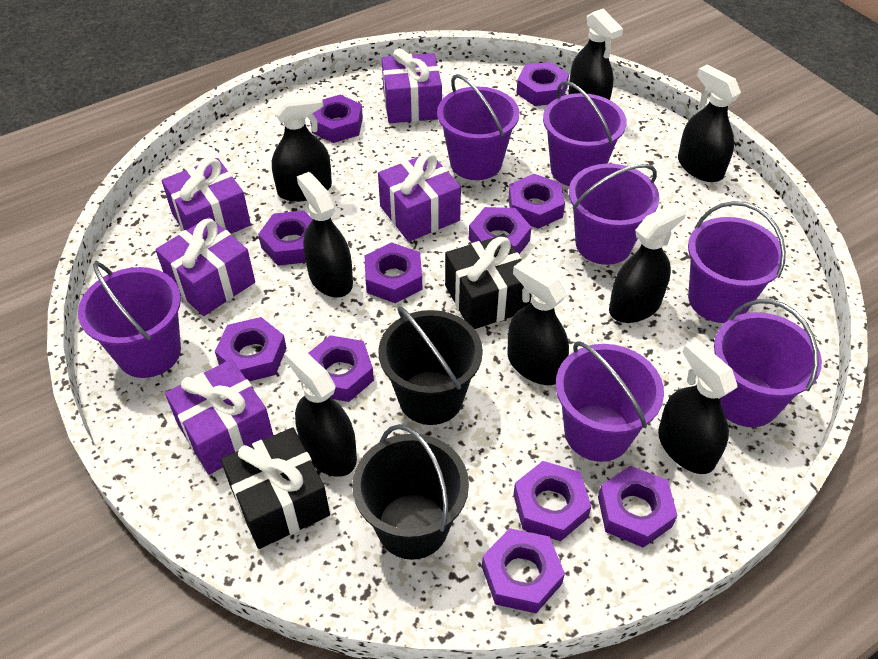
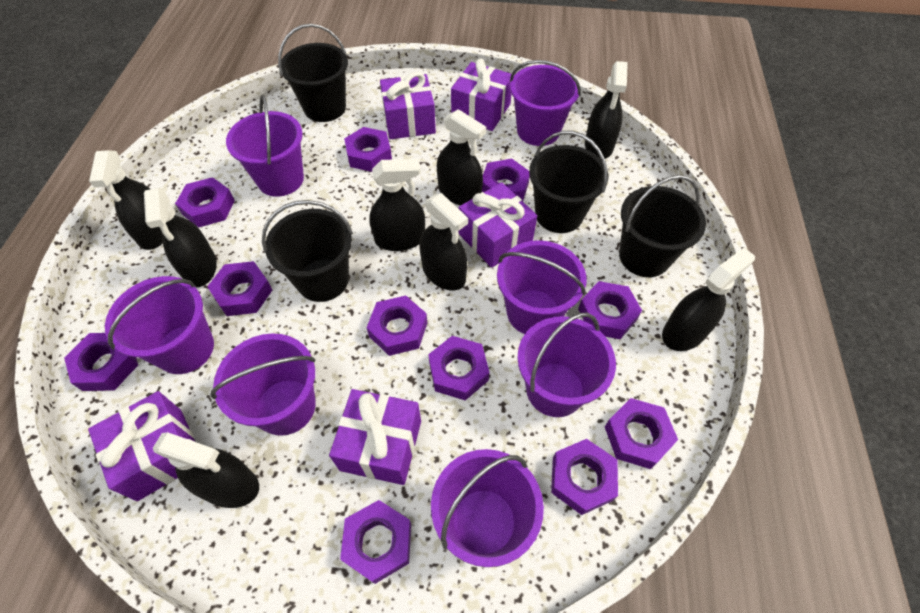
black bucket: 2 -> 4
black gift: 2 -> 0

